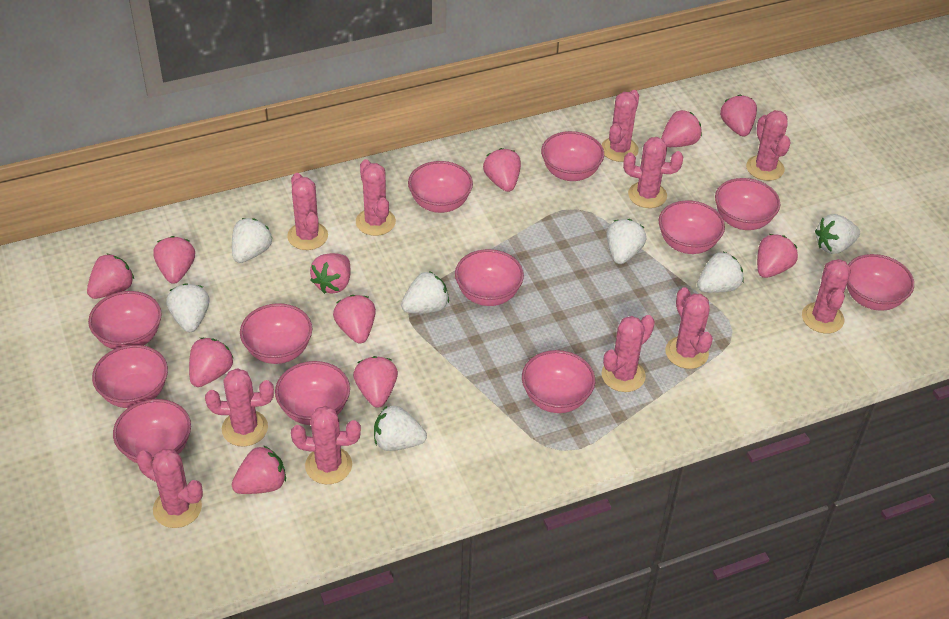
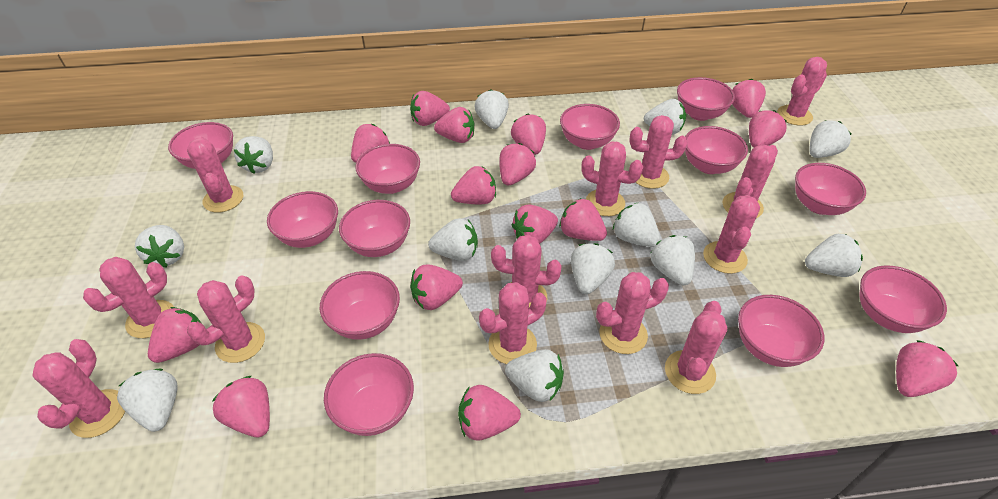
pink cactus: 11 -> 13
pink strawberry: 11 -> 15
white strawberry: 7 -> 12

